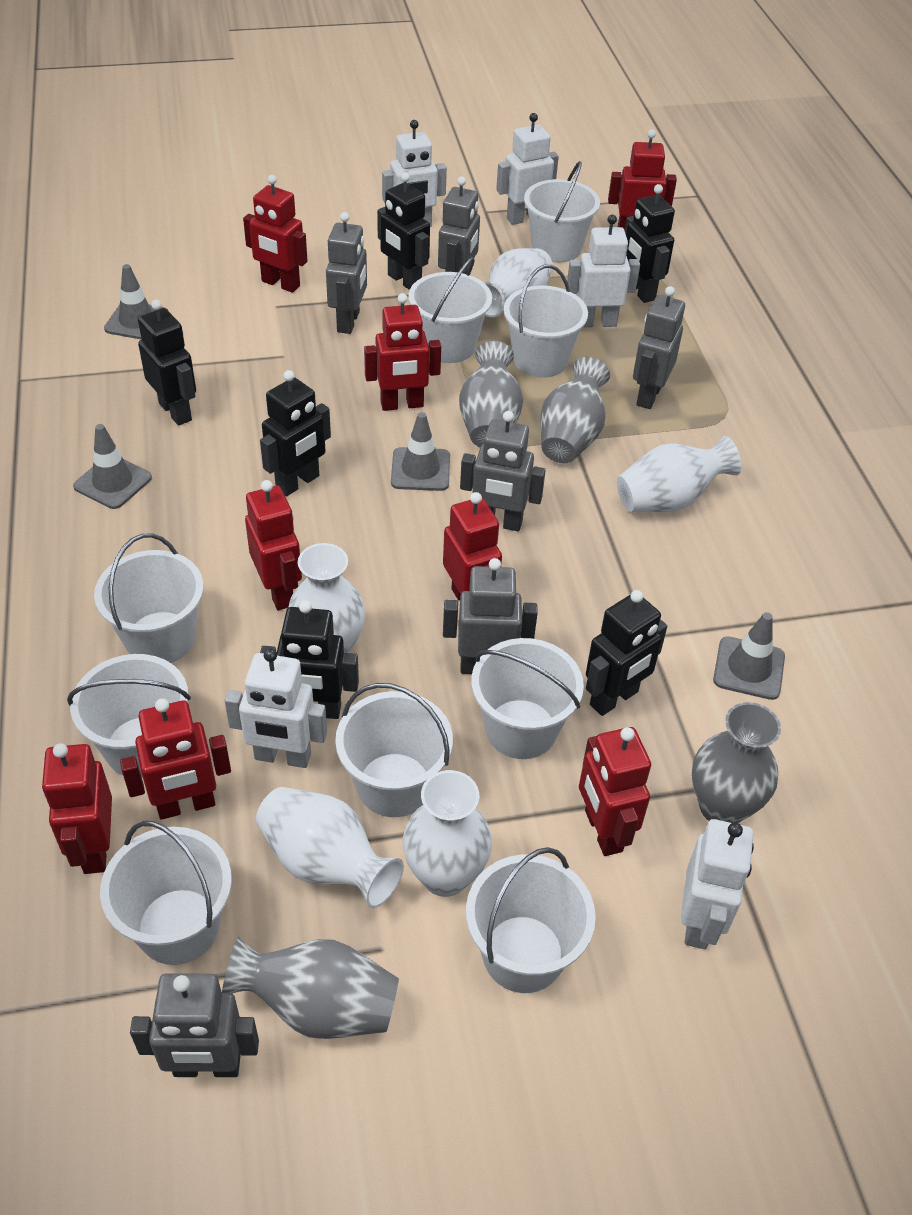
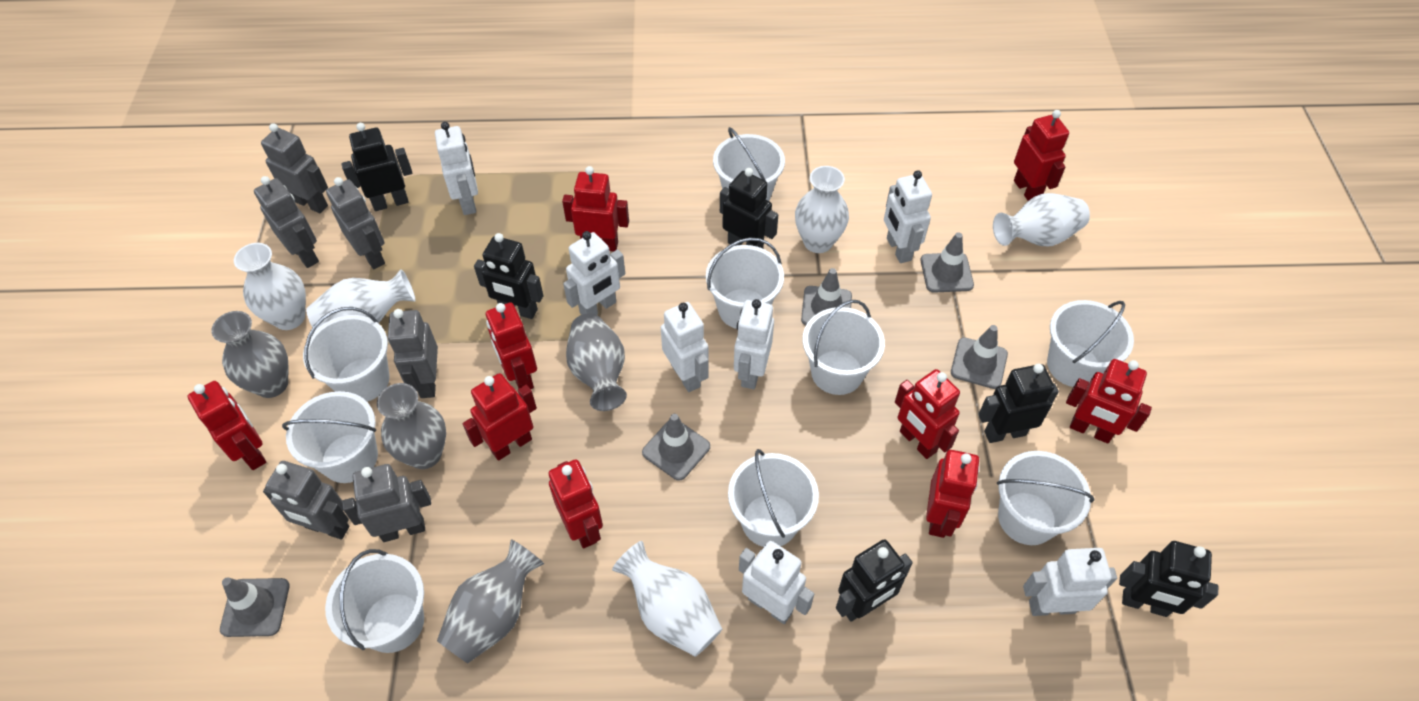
grey traffic cone: 4 -> 5
red robot: 8 -> 9
white robot: 5 -> 7

